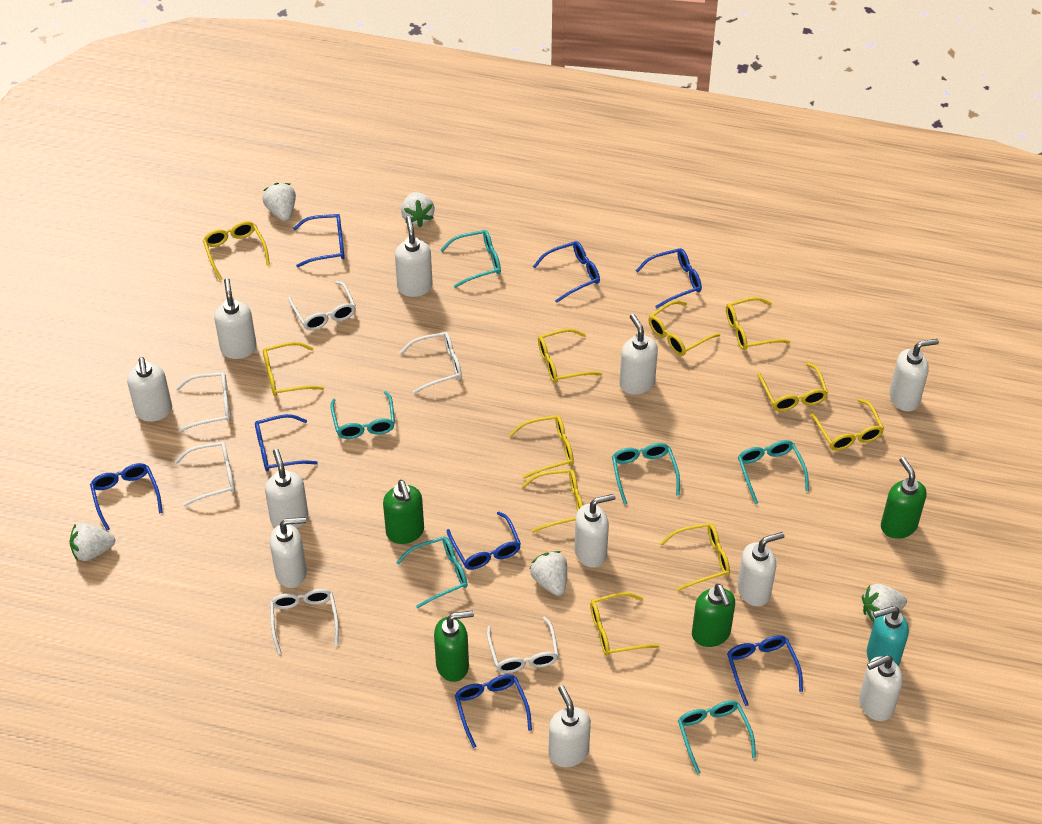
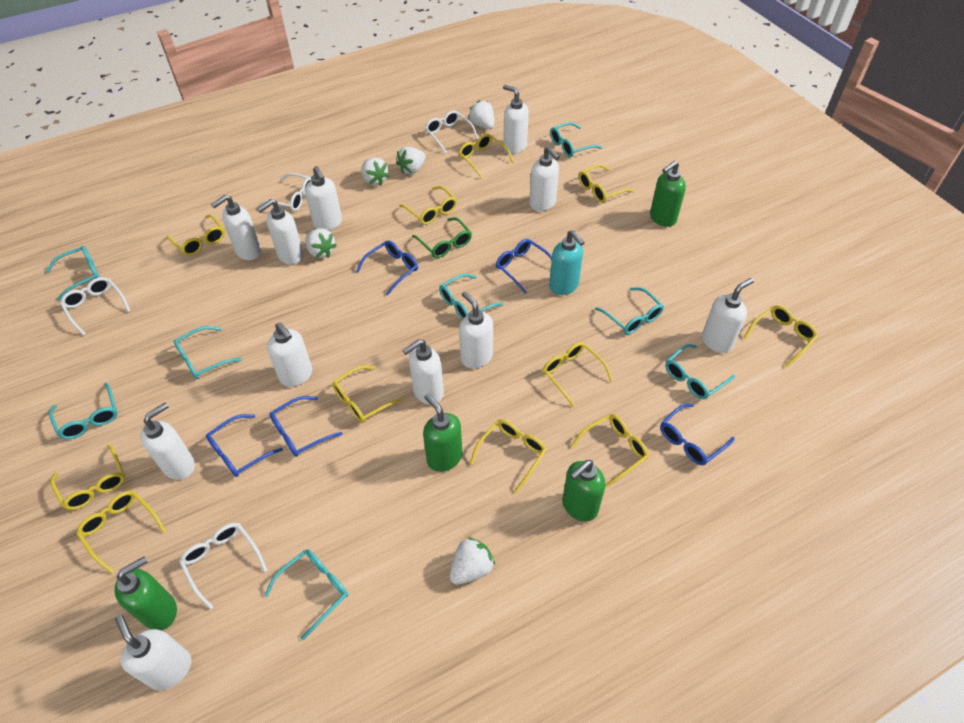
blue glasses: 8 -> 5
green glasses: 0 -> 1
turquoise glasses: 6 -> 8
white glasses: 6 -> 4

